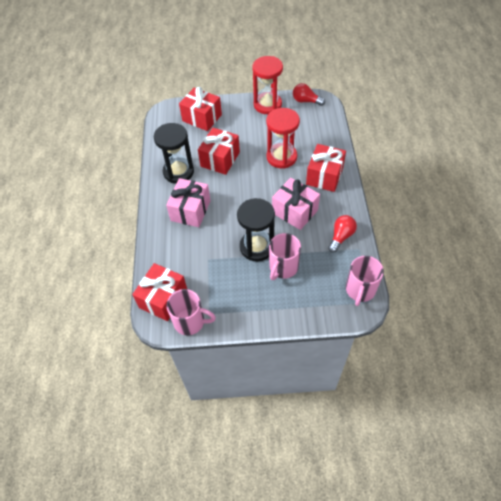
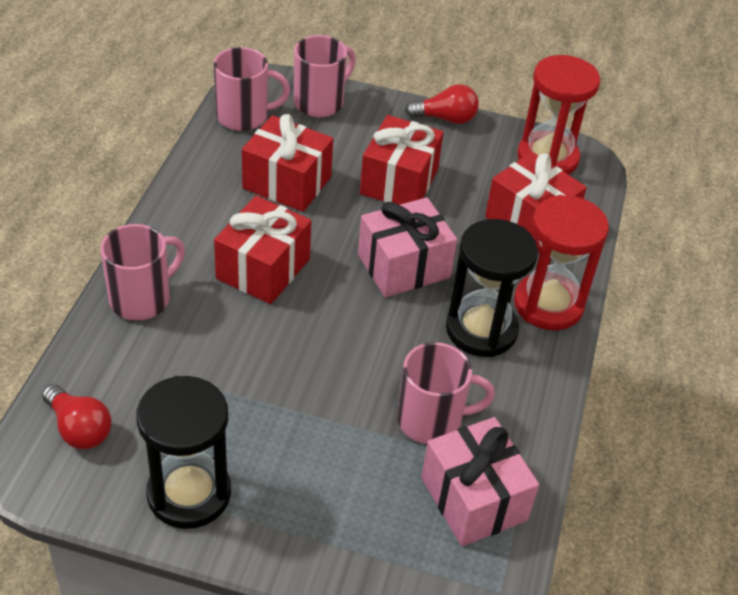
pink mug: 3 -> 4

